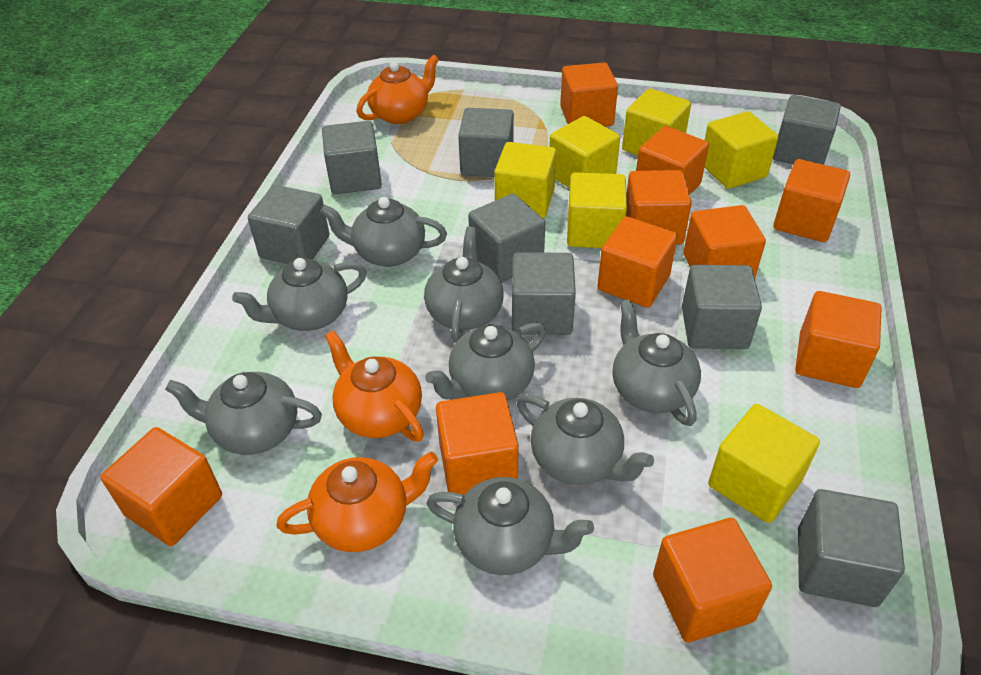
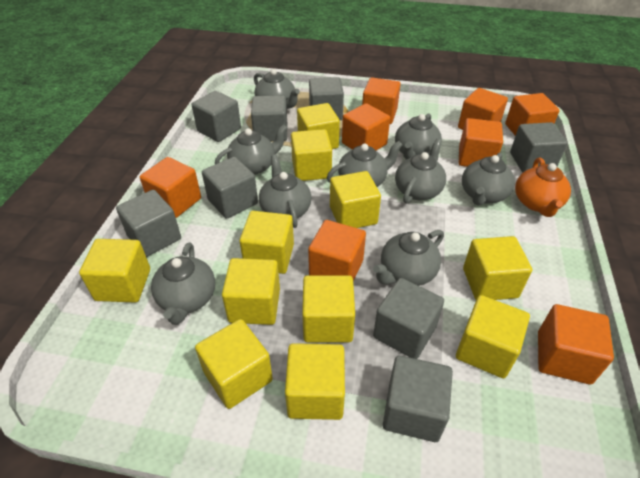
grey teapot: 8 -> 9
orange cube: 10 -> 8
orange teapot: 3 -> 1
yellow cube: 6 -> 11

